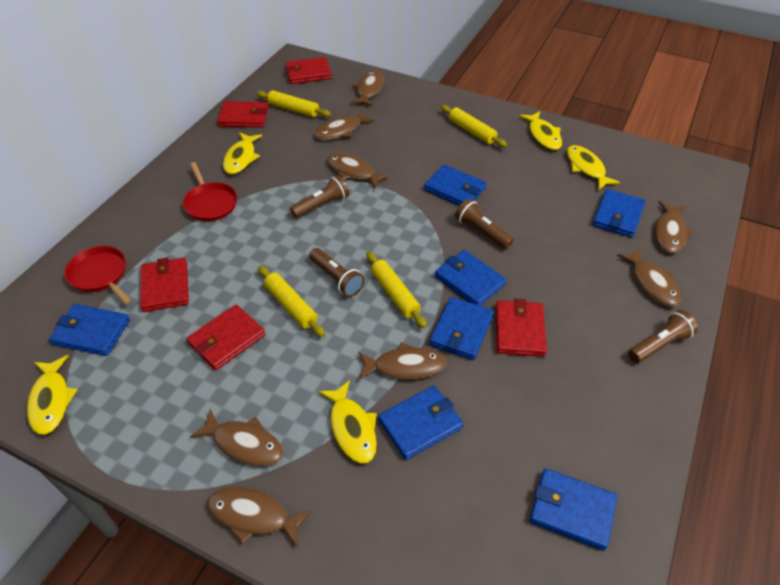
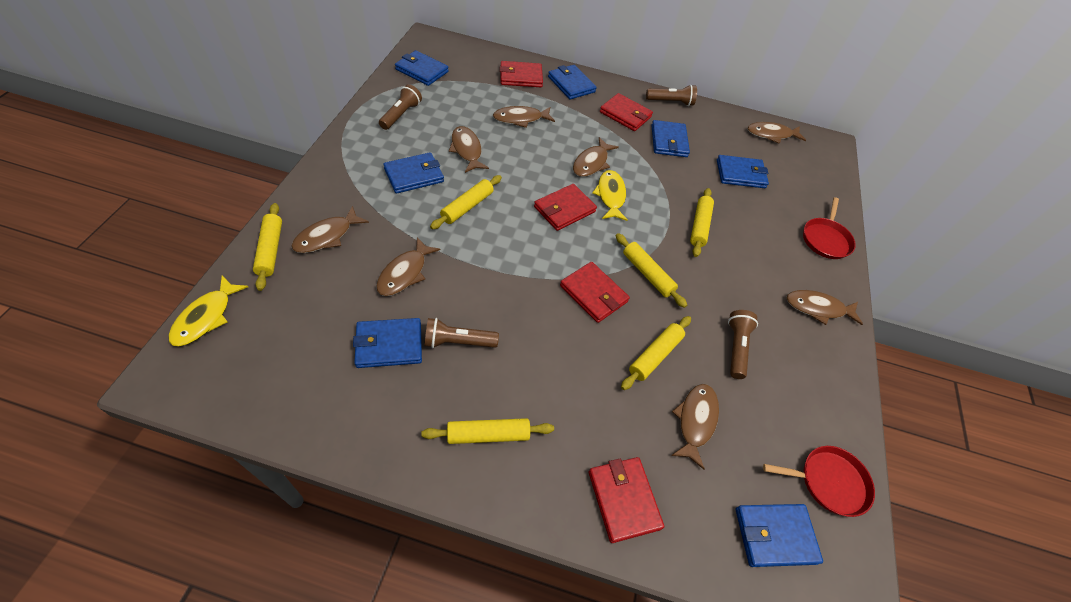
yellow fish: 5 -> 2
yellow rolling pin: 4 -> 6

